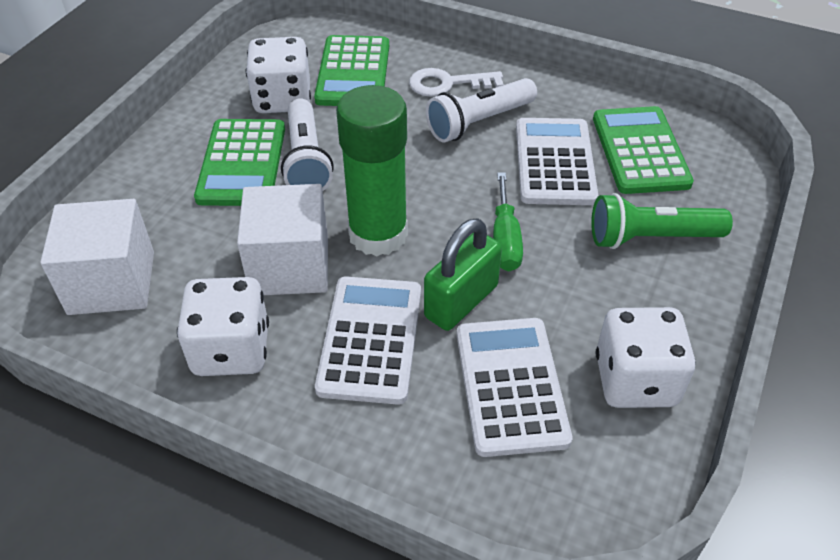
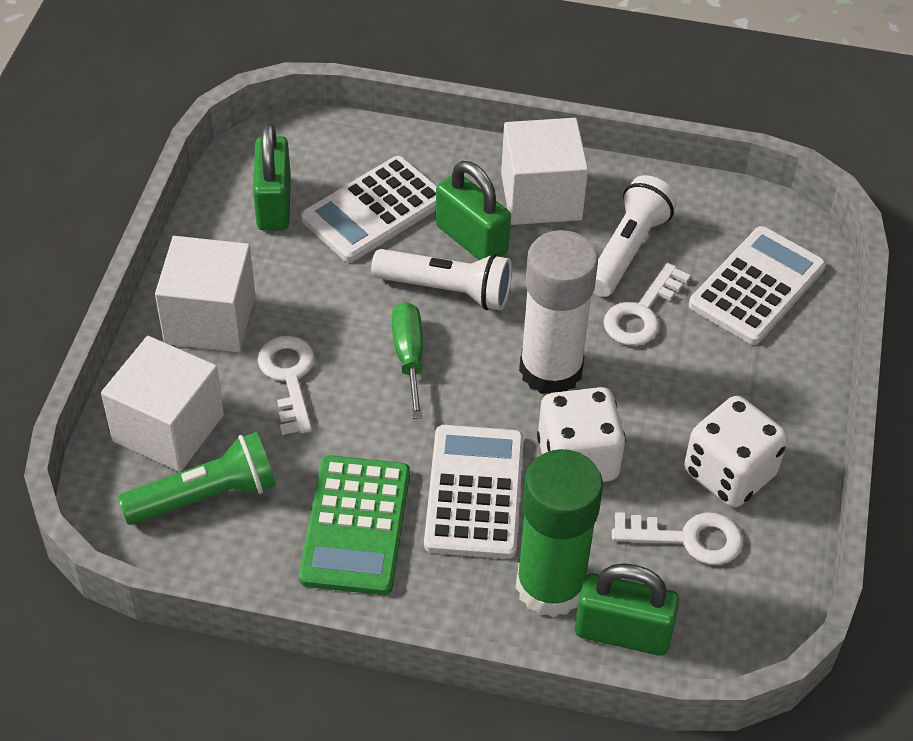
green calculator: 3 -> 1
green padlock: 1 -> 3
white cube: 2 -> 3
white dice: 3 -> 2
white glue stick: 0 -> 1
white key: 1 -> 3

